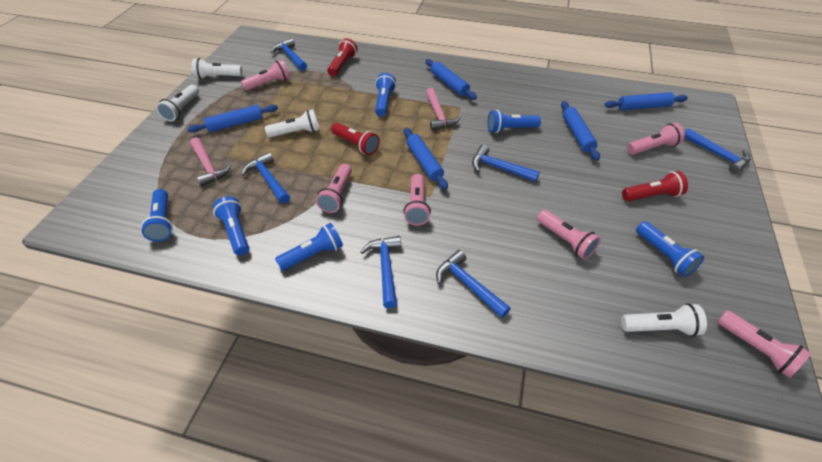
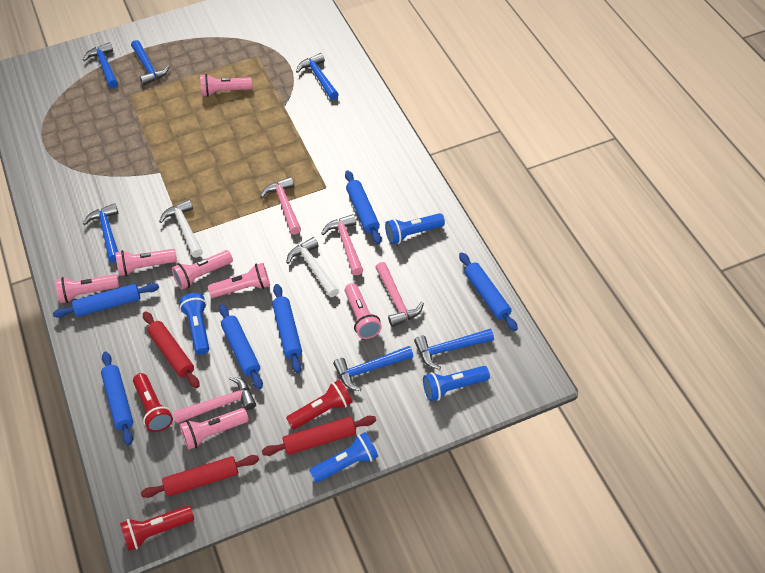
blue flashlight: 6 -> 4
blue rolling pin: 5 -> 6
pink flashlight: 6 -> 7
pink hammer: 2 -> 4
red rolling pin: 0 -> 3
white flashlight: 4 -> 0
white hammer: 0 -> 2

